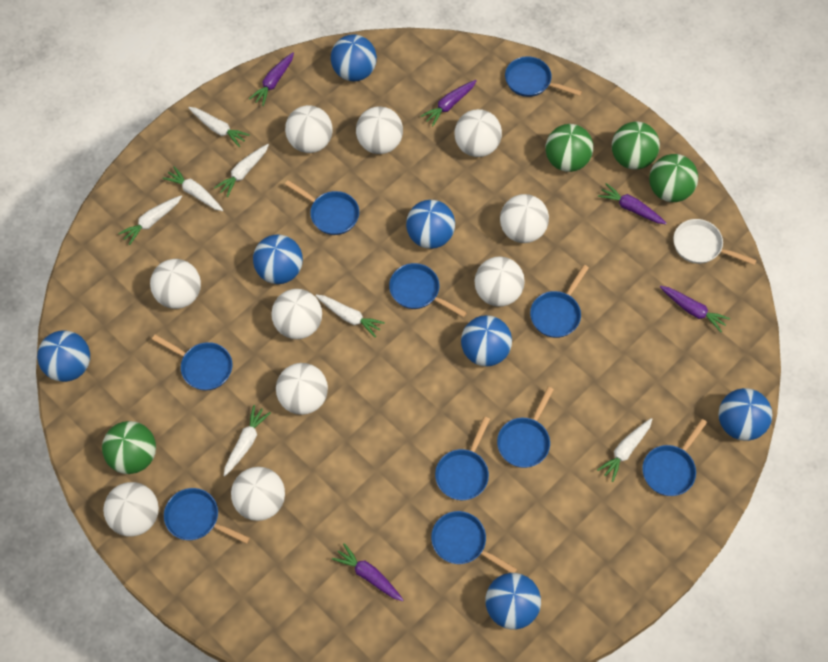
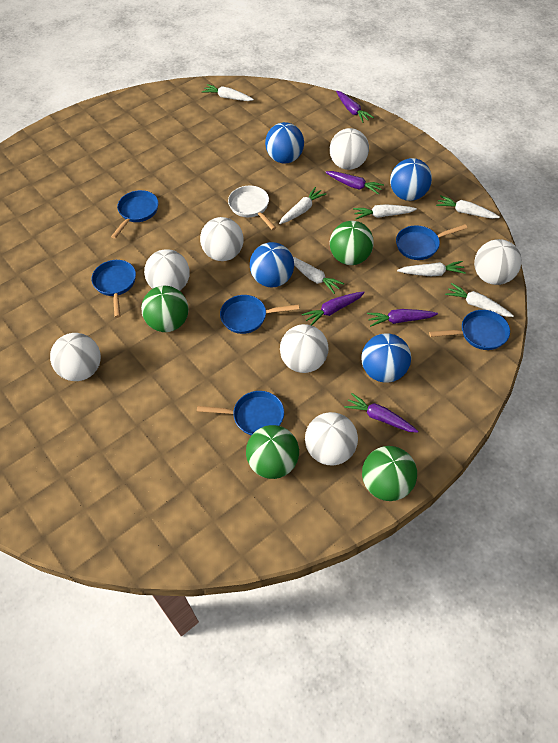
blue ball: 7 -> 4
blue pan: 10 -> 6
white ball: 10 -> 7

